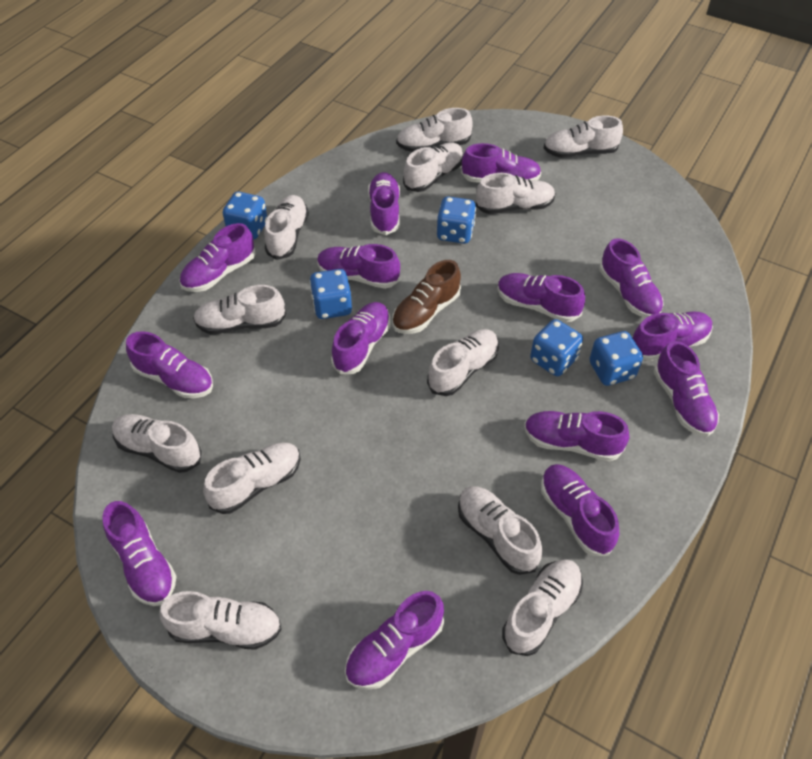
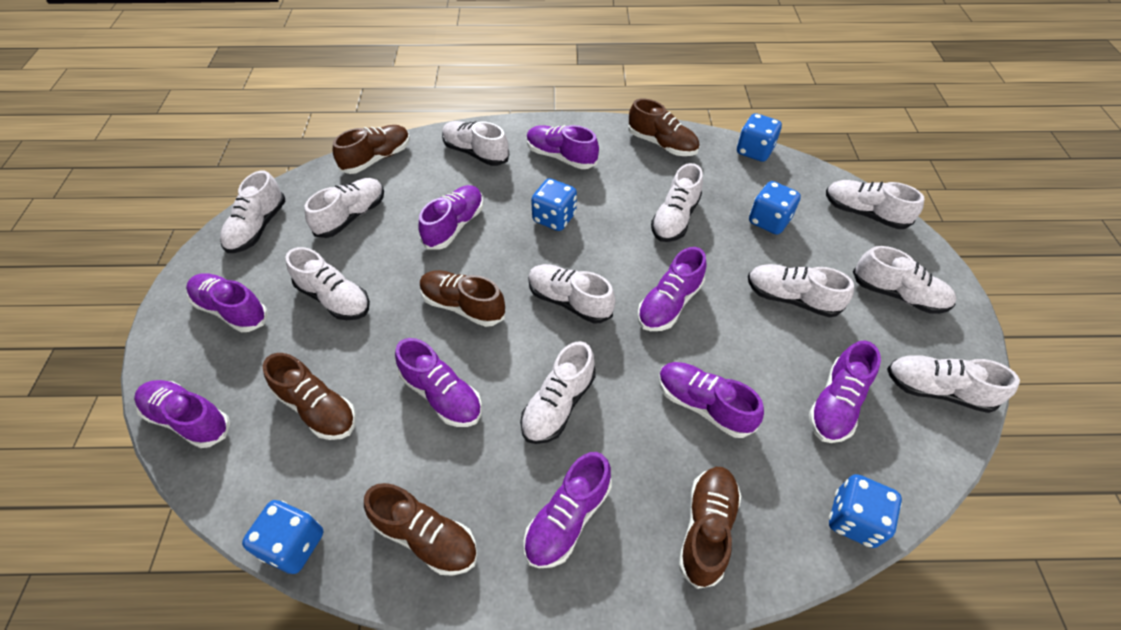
brown shoe: 1 -> 6
purple shoe: 14 -> 9
white shoe: 12 -> 11

